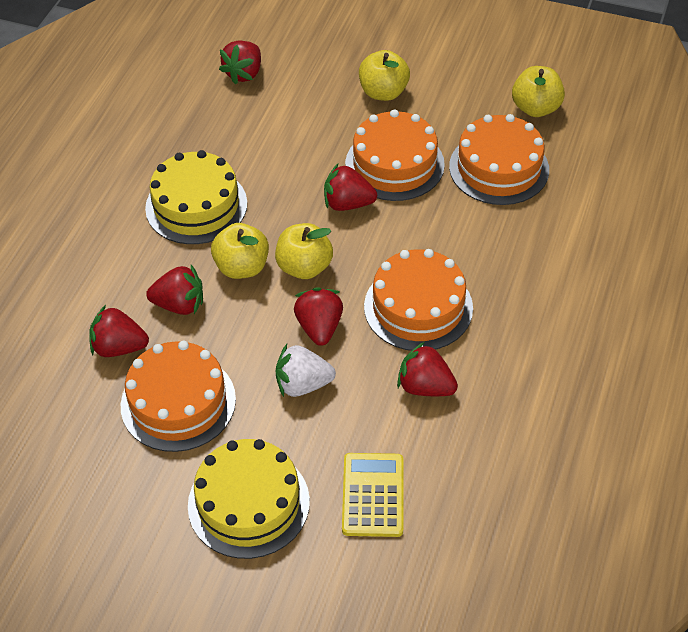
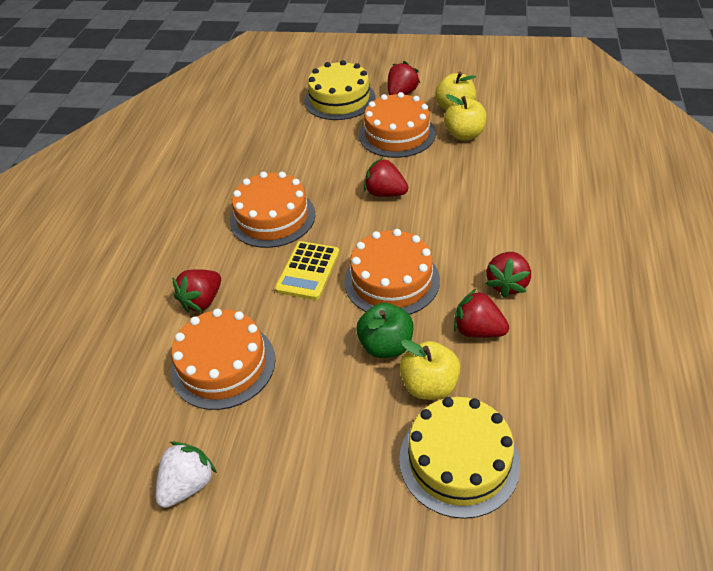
green apple: 0 -> 1
red strawberry: 6 -> 5
yellow apple: 4 -> 3

